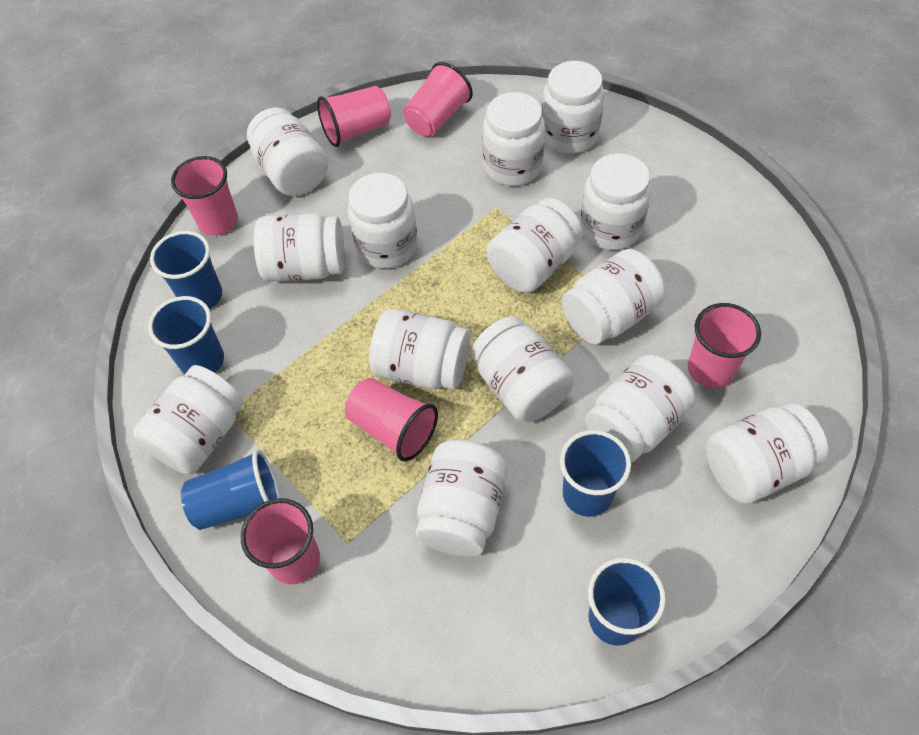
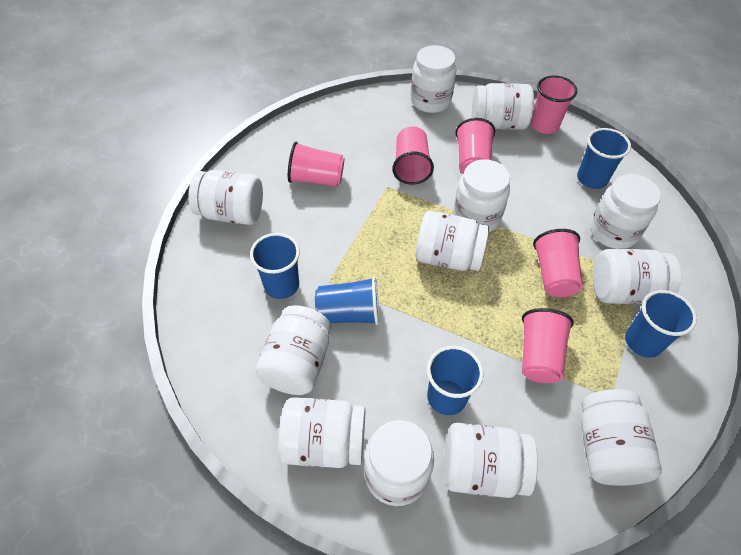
white jar: 14 -> 12

